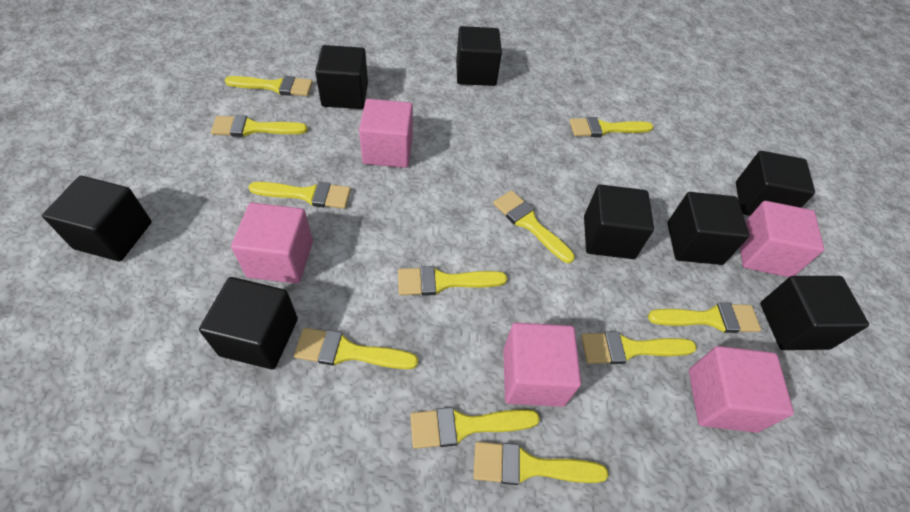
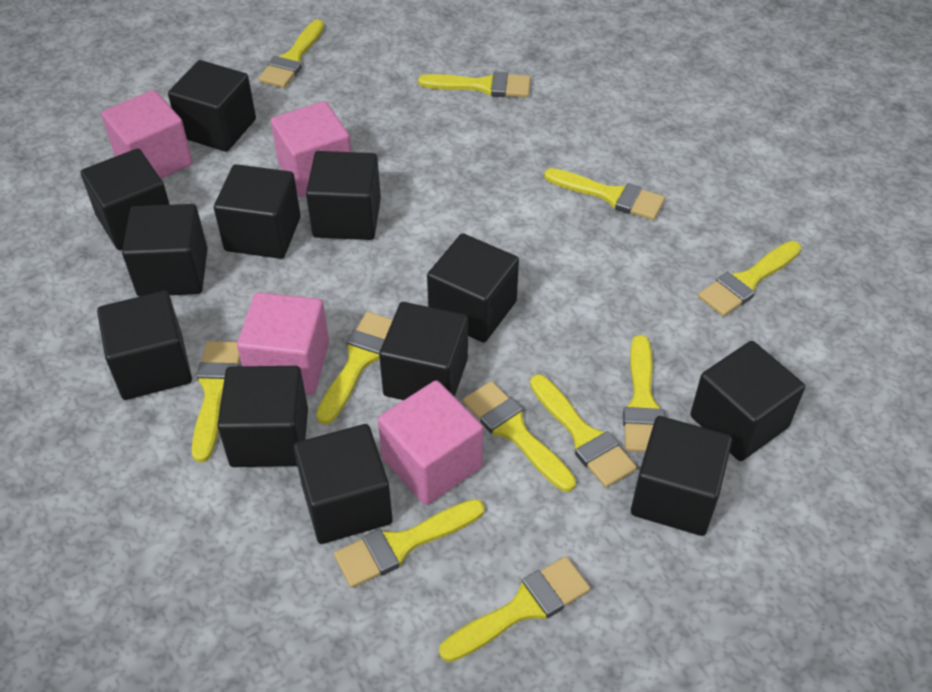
black cube: 8 -> 12
pink cube: 5 -> 4

